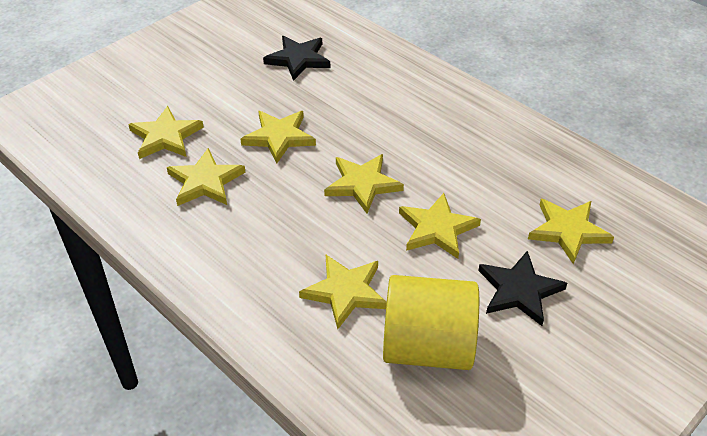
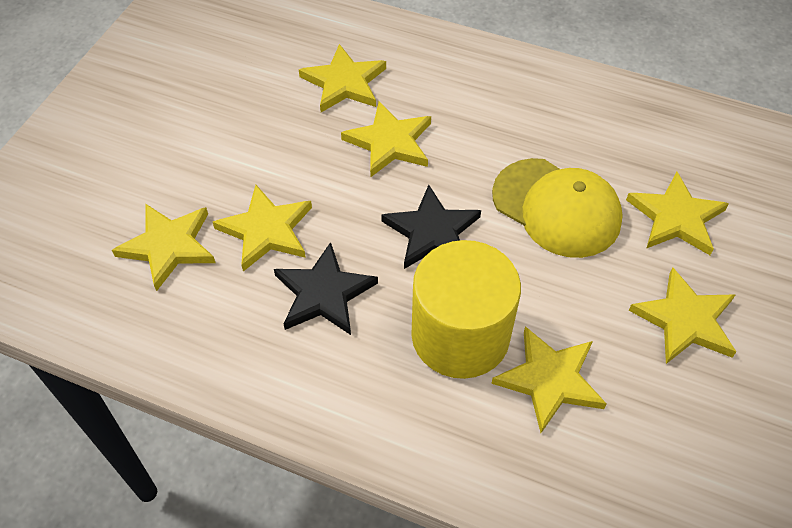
yellow cap: 0 -> 1

